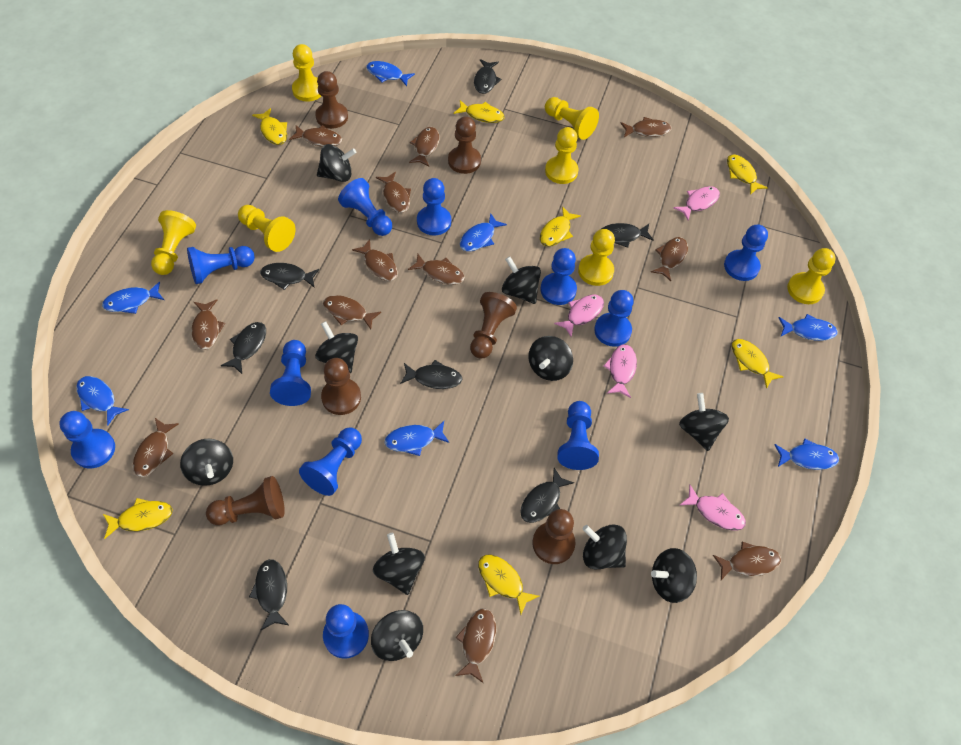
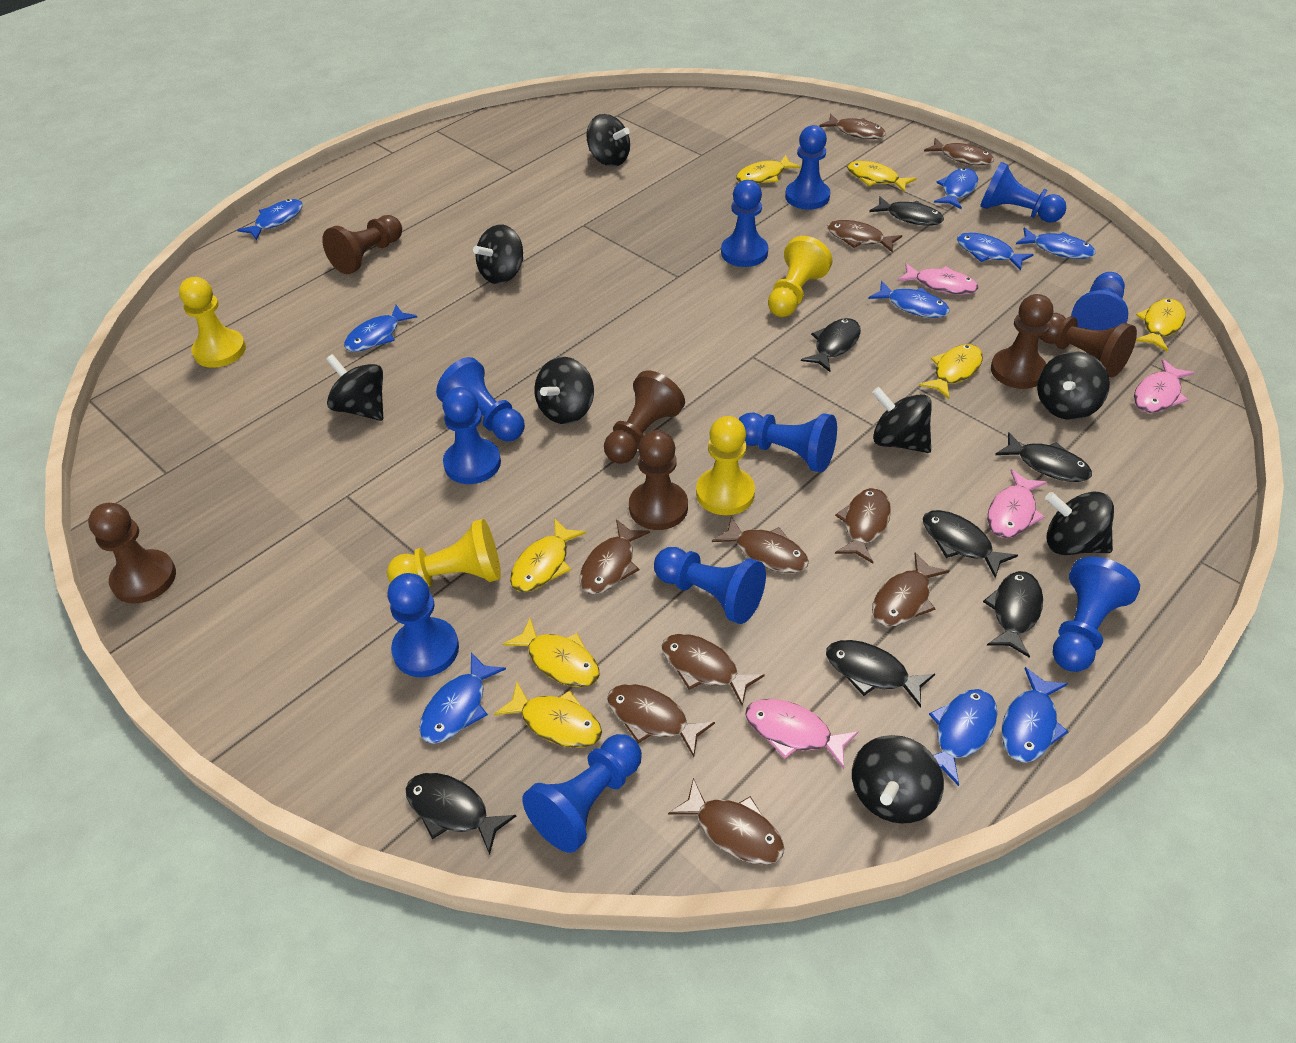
black spinning top: 10 -> 8
blue fish: 7 -> 9
brown fish: 12 -> 10
yellow pawn: 7 -> 4

